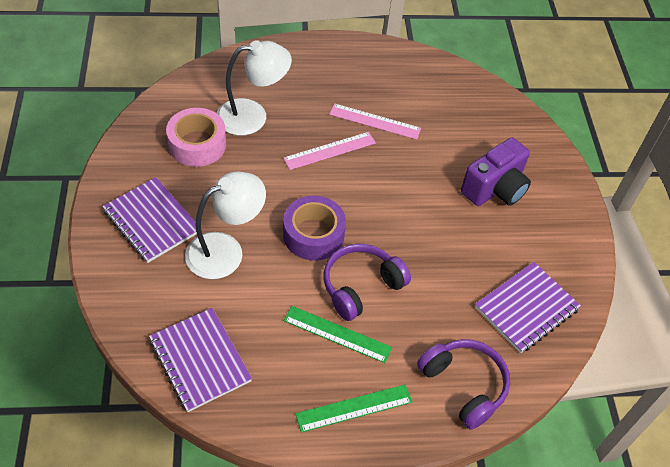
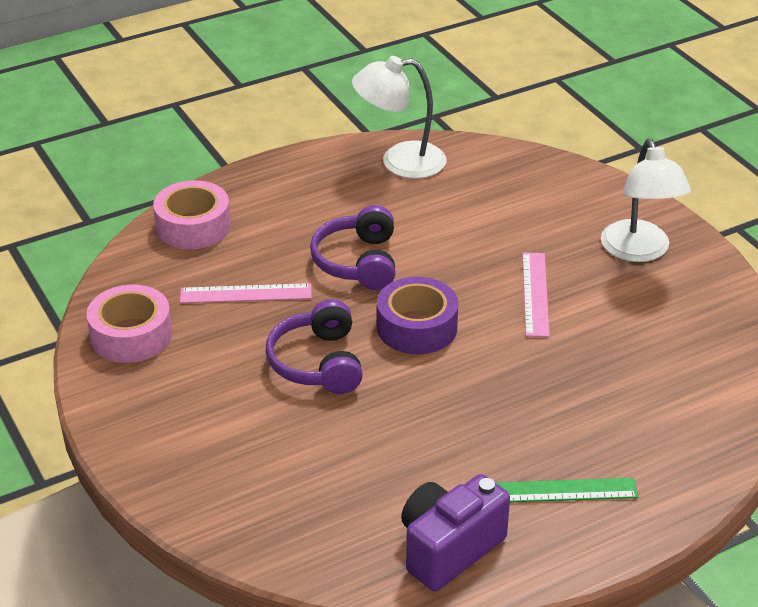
green ruler: 2 -> 1
pink tape: 1 -> 2
purple notebook: 3 -> 0

